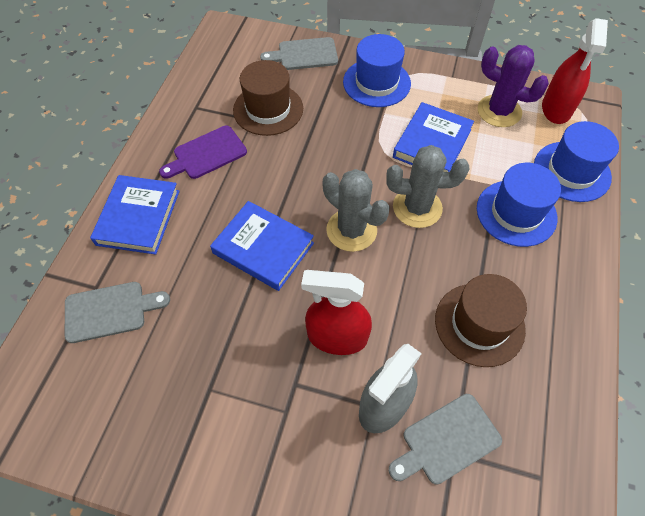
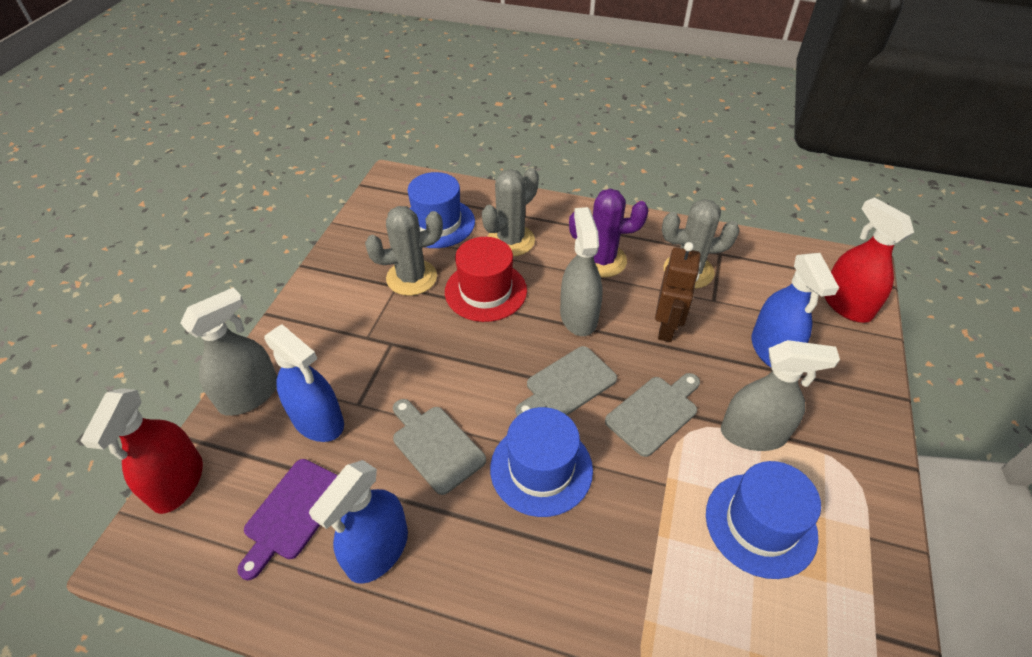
blue book: 3 -> 0
blue spray bottle: 0 -> 3
brown hat: 2 -> 0
brown robot: 0 -> 1
grey cactus: 2 -> 3
grey spray bottle: 1 -> 3
red hat: 0 -> 1

